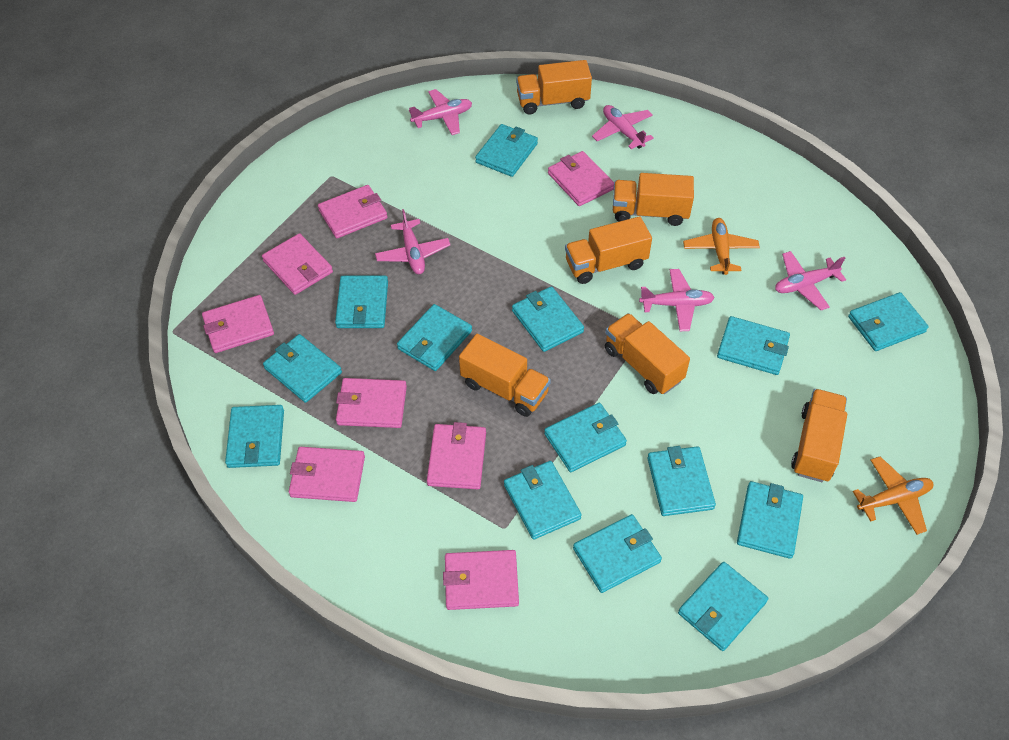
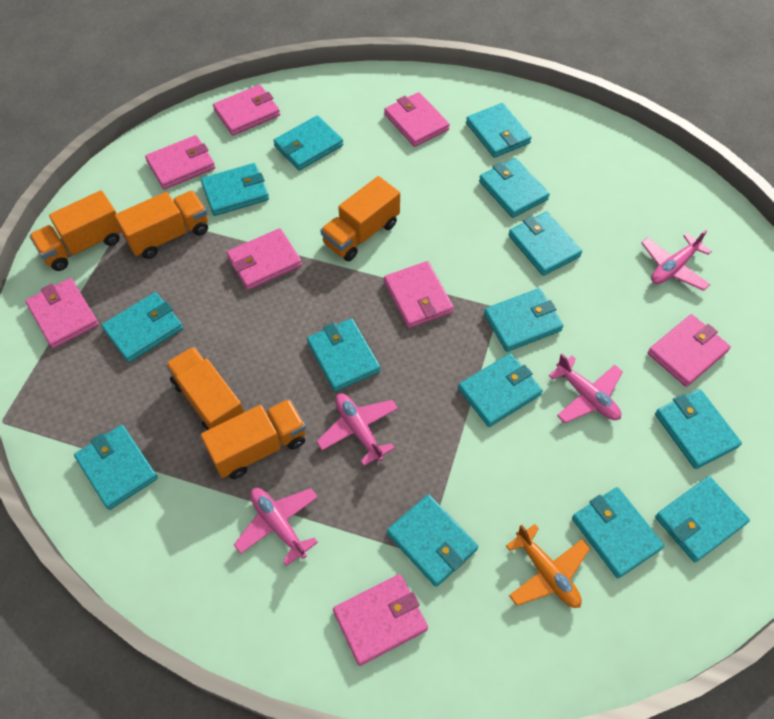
orange plane: 2 -> 1
orange truck: 6 -> 5
pink plane: 5 -> 4

